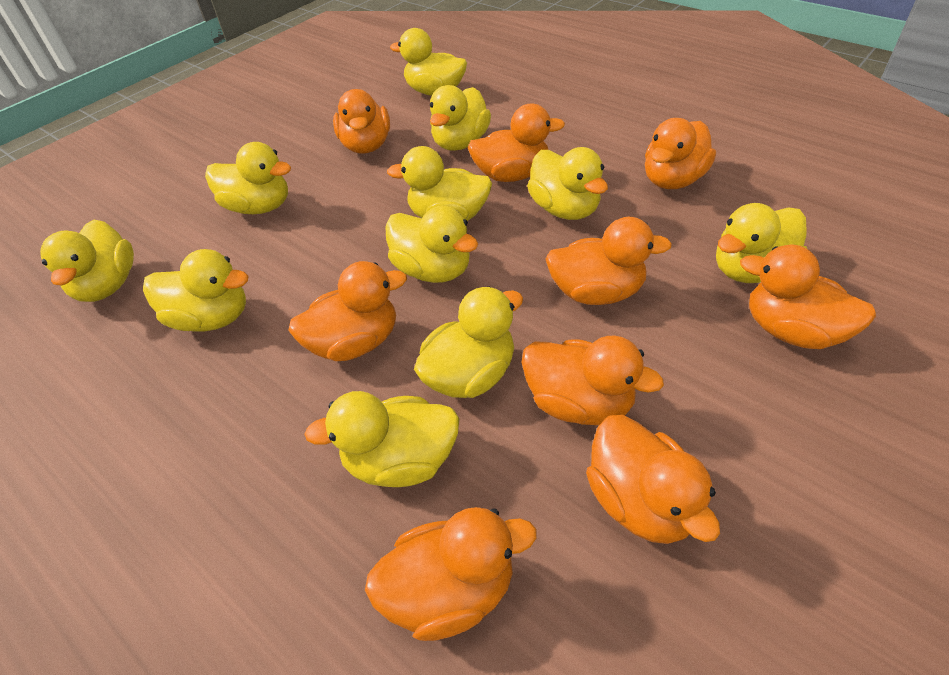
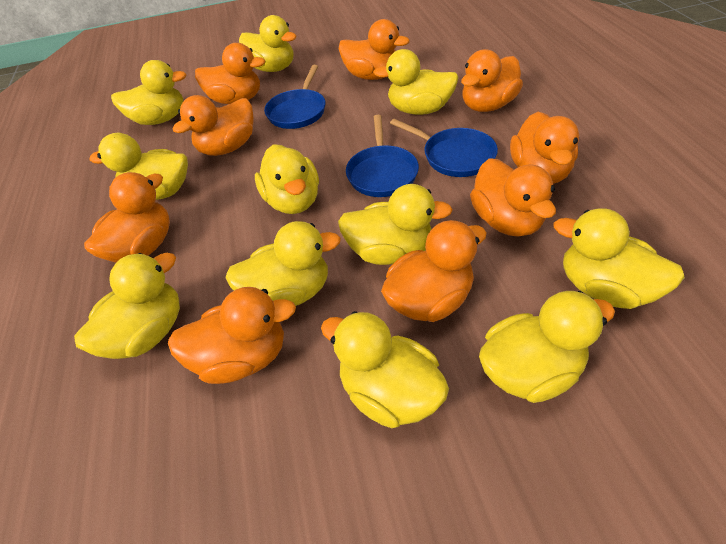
blue pan: 0 -> 3

